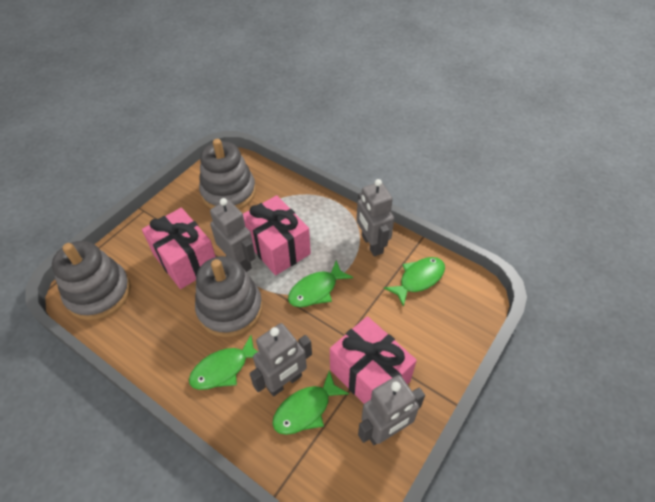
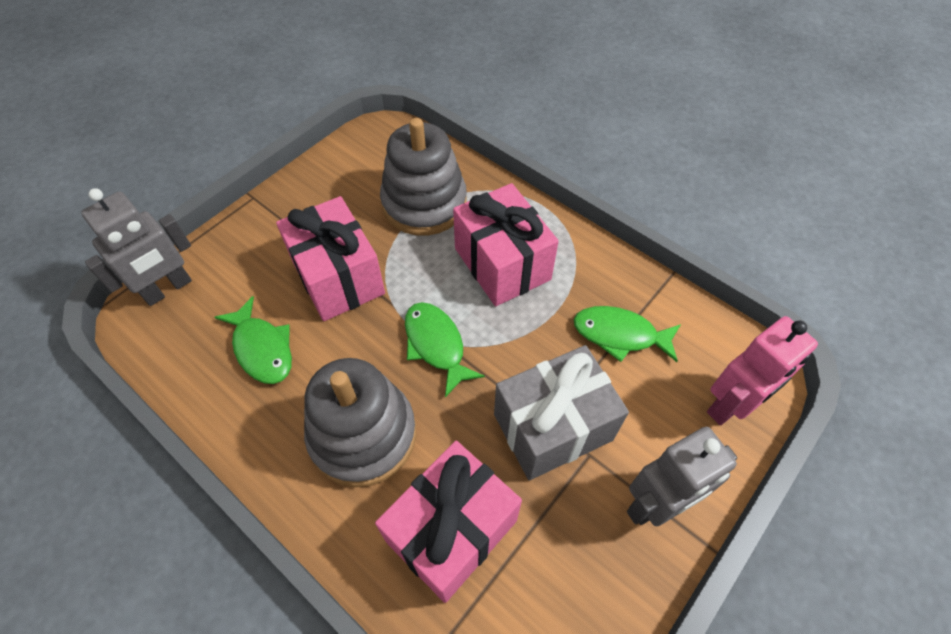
green fish: 4 -> 3
grey gift: 0 -> 1
grey robot: 4 -> 2
grey stacking toy: 3 -> 2
pink robot: 0 -> 1

